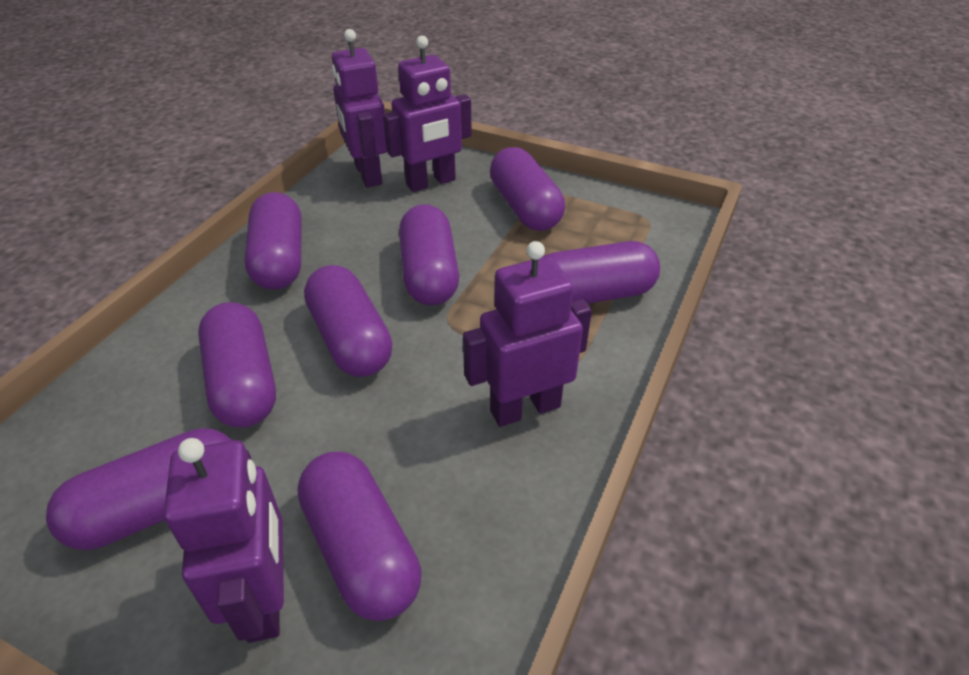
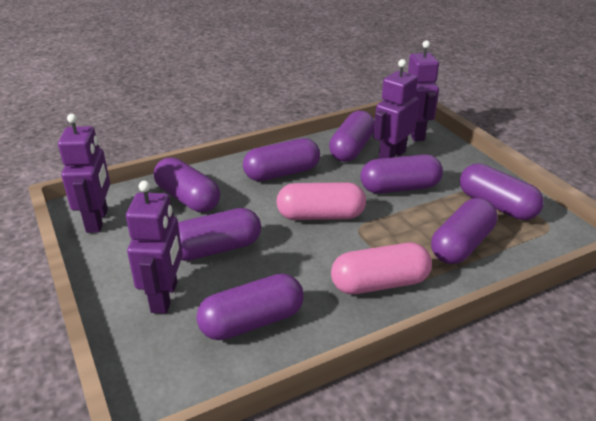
pink capsule: 0 -> 2

